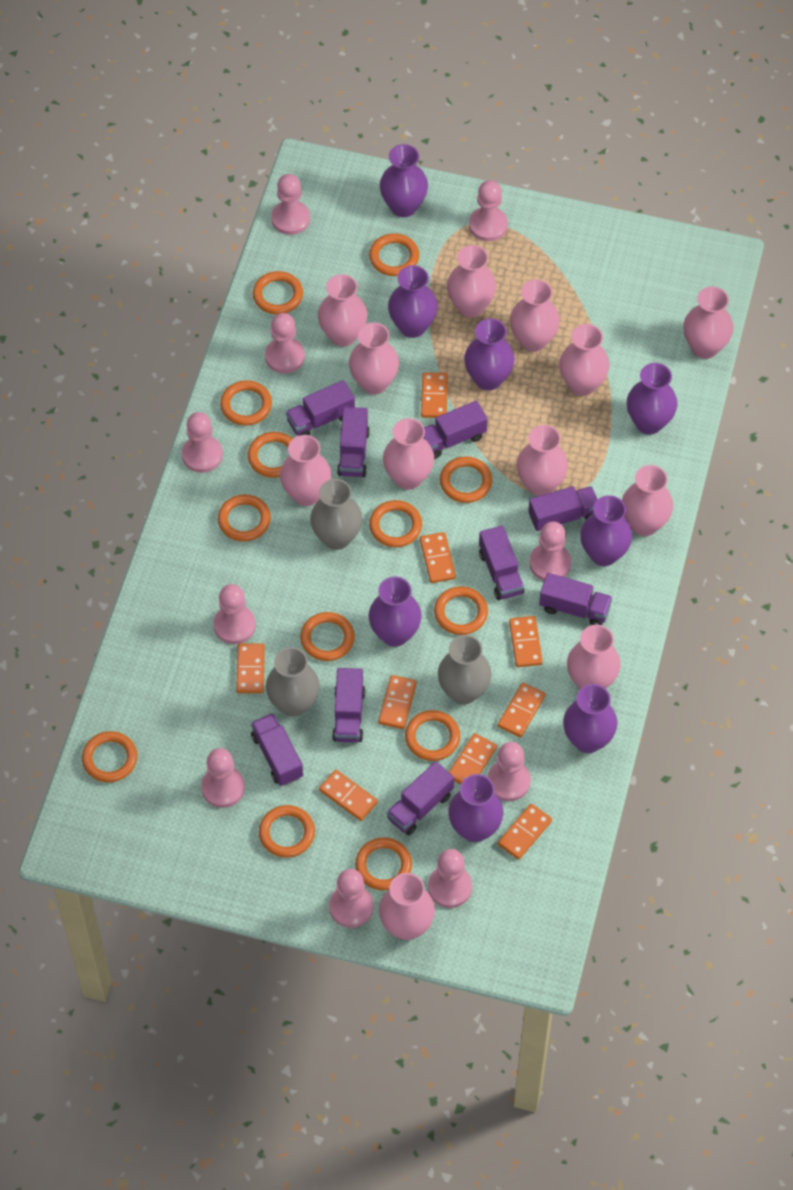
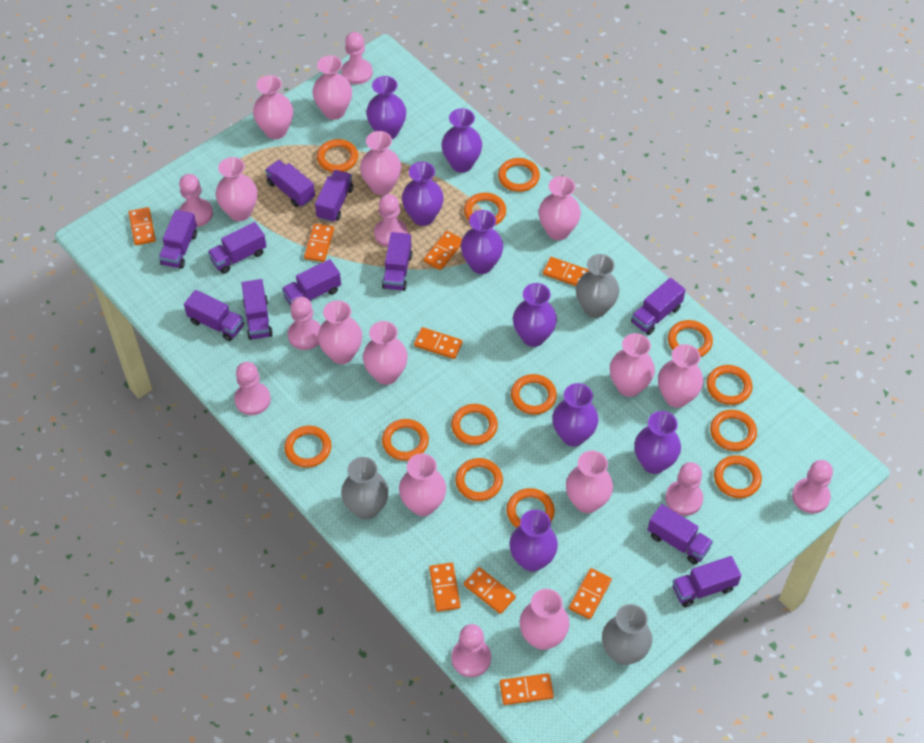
pink pawn: 10 -> 8
purple truck: 9 -> 11

